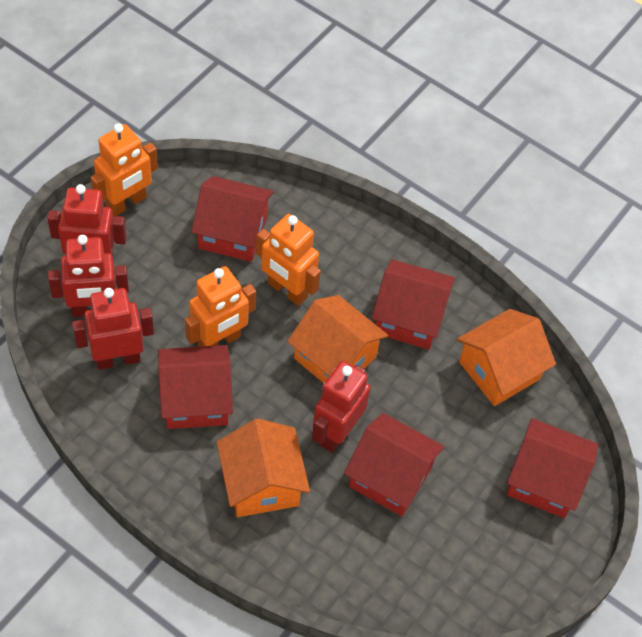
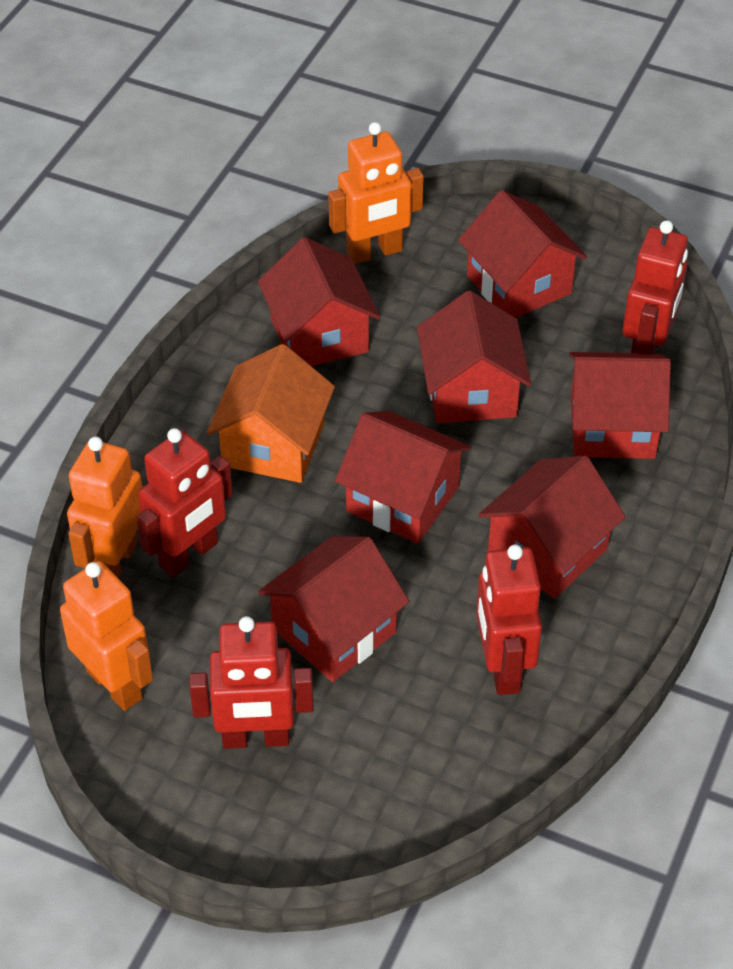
orange house: 3 -> 1
red house: 5 -> 7

